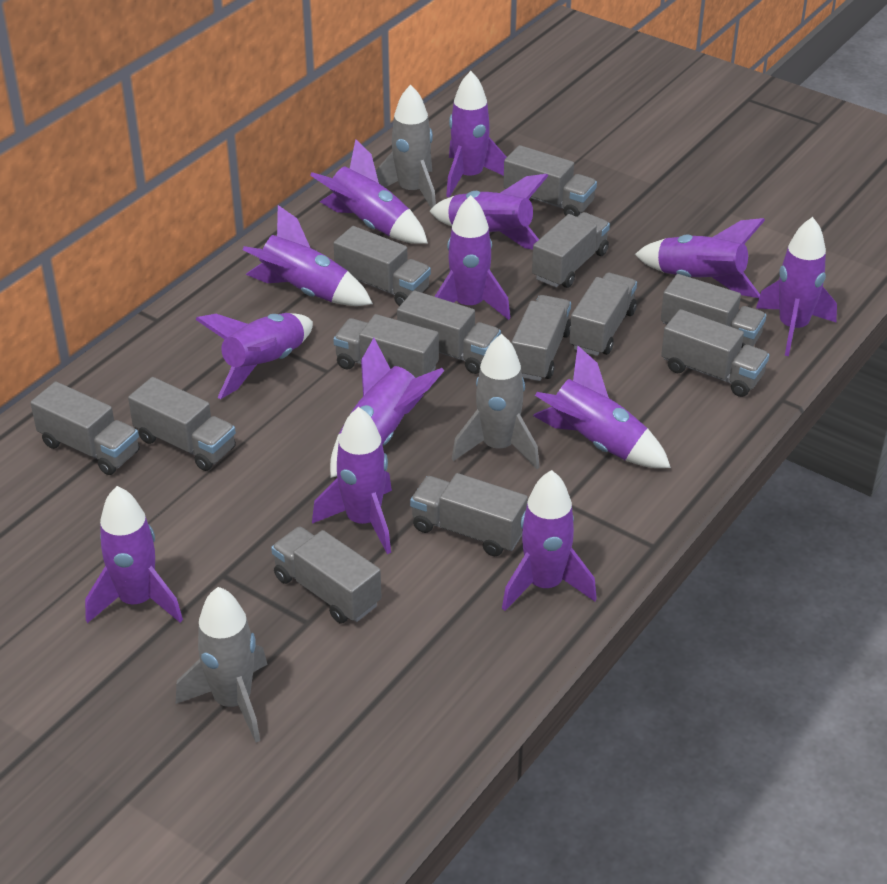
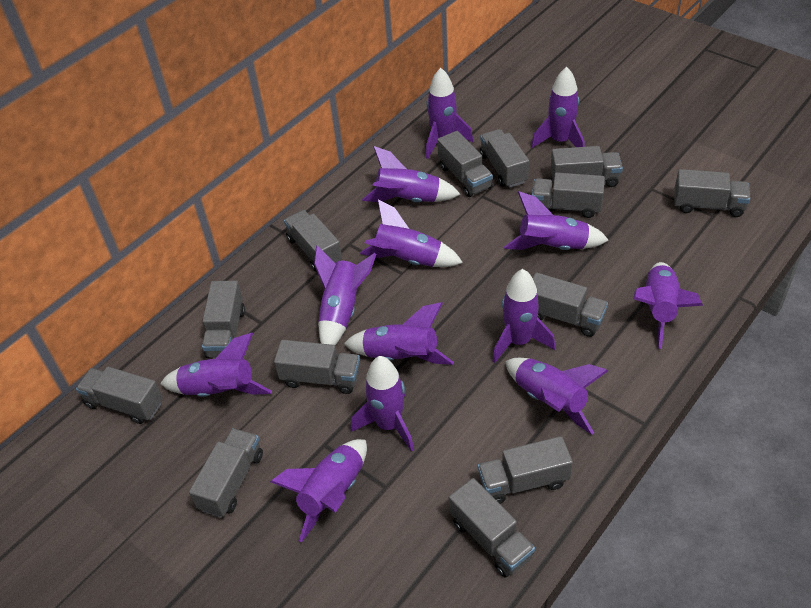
grey rocket: 3 -> 0

